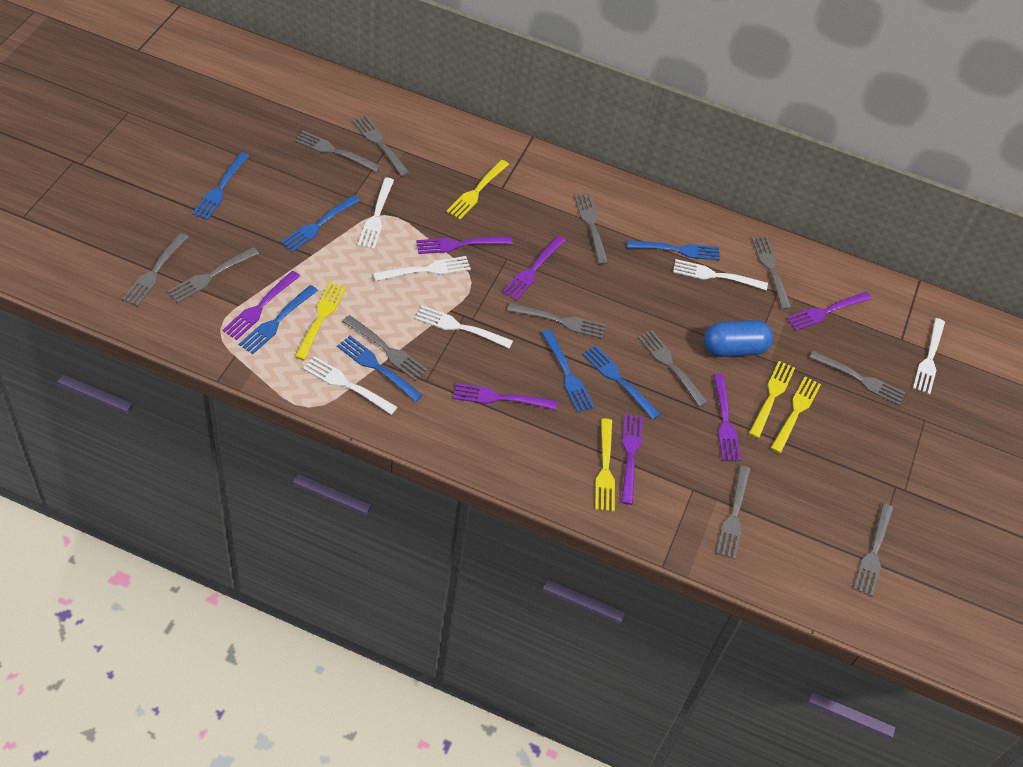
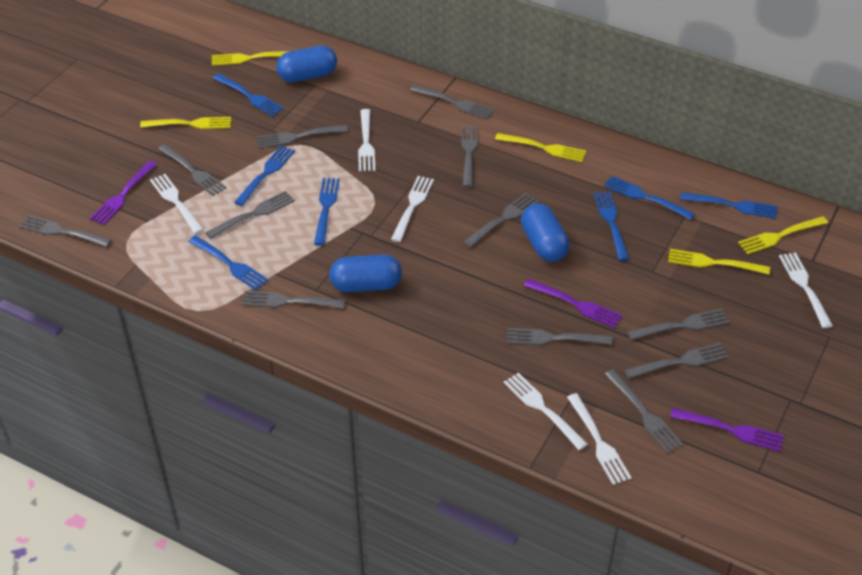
blue capsule: 1 -> 3
purple fork: 7 -> 3

